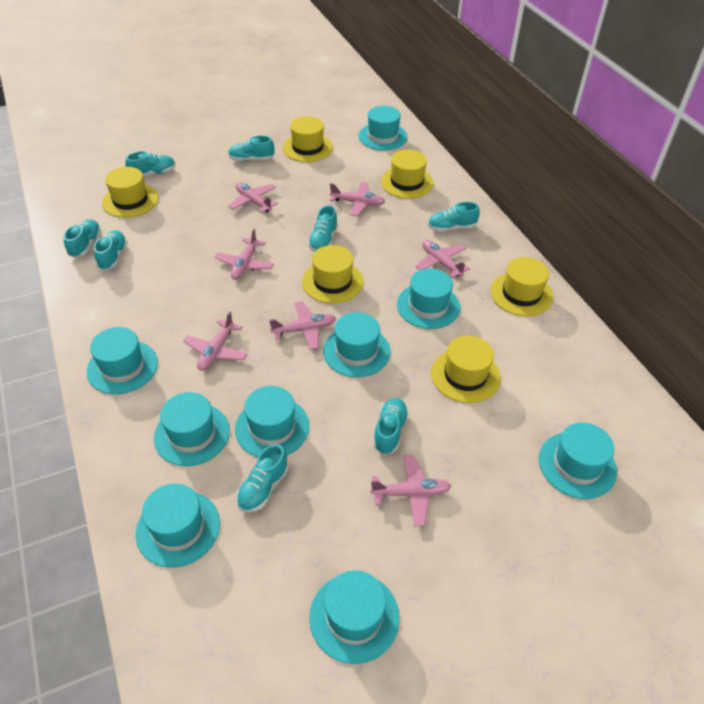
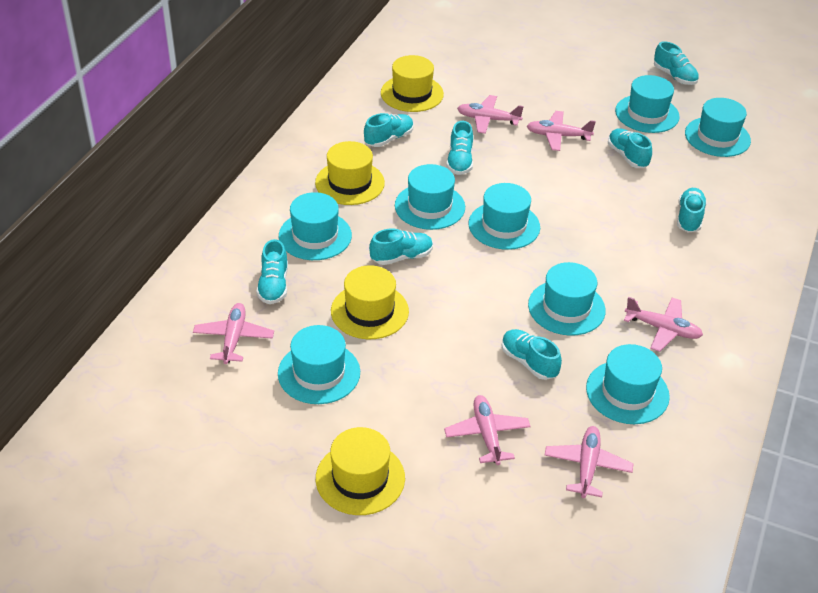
pink plane: 7 -> 6
turquoise hat: 9 -> 8
yellow hat: 6 -> 4

